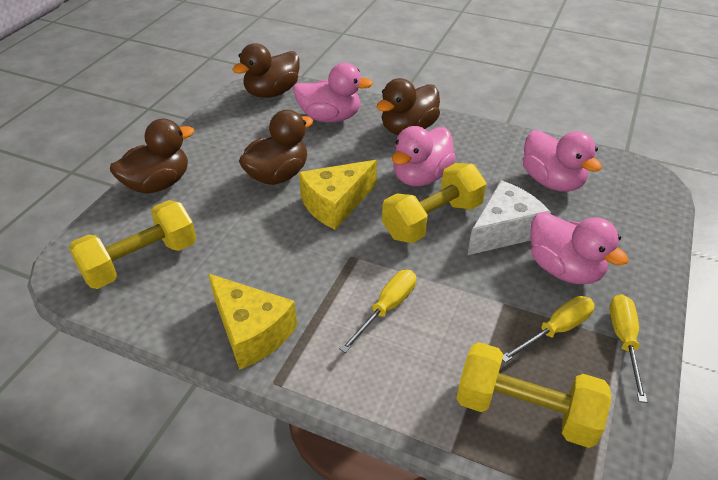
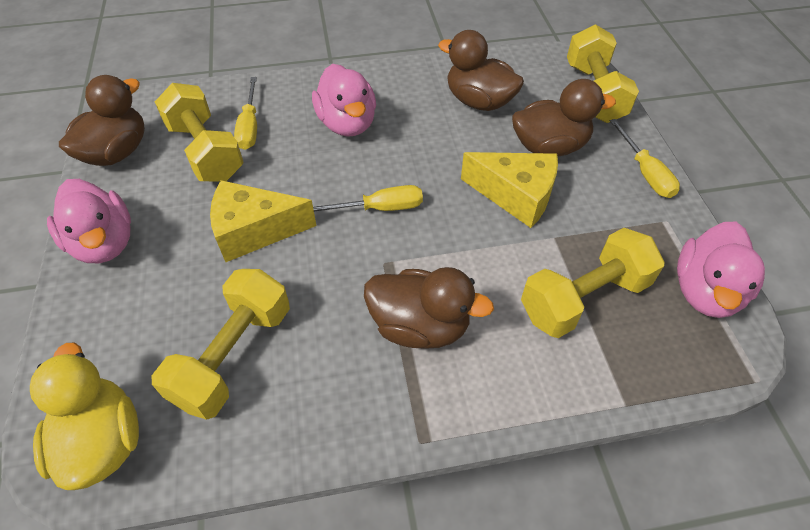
pink duck: 4 -> 3
white cheese: 1 -> 0
yellow duck: 0 -> 1
yellow dumbbell: 3 -> 4

